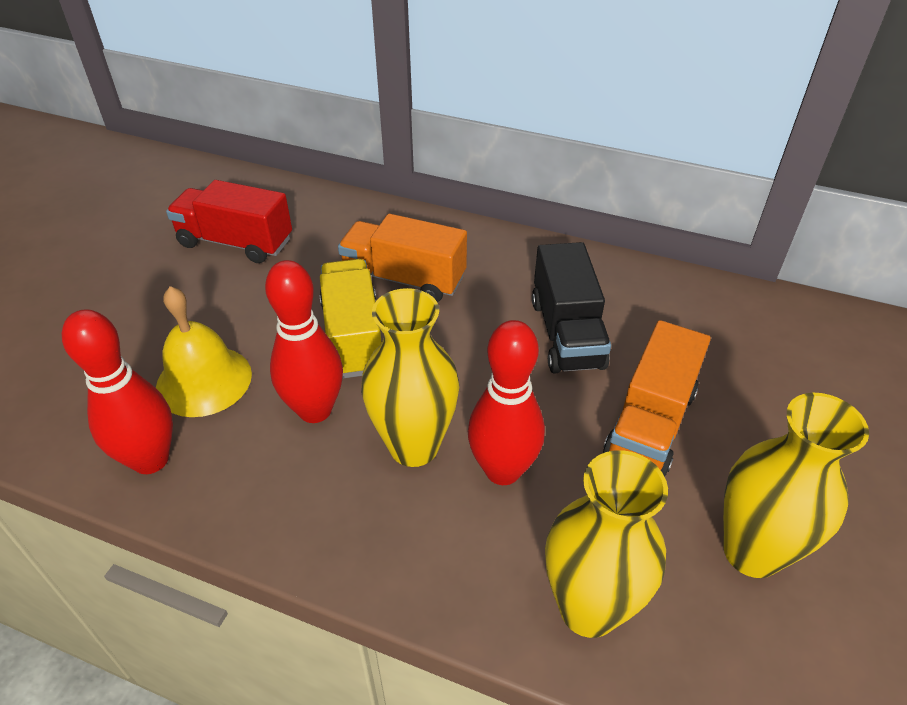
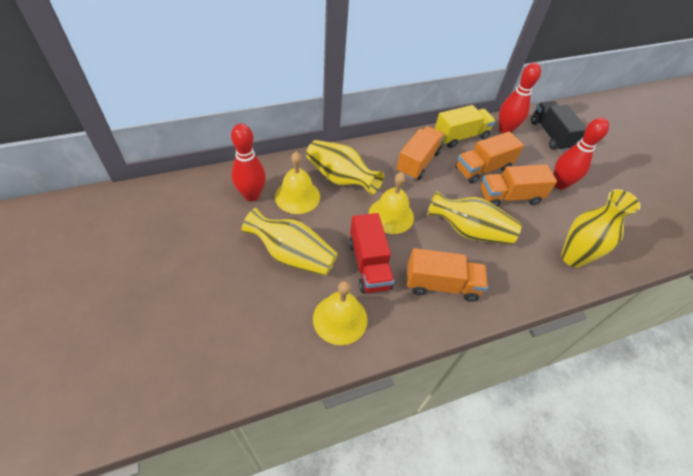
orange truck: 2 -> 4
yellow bell: 1 -> 3
yellow vase: 3 -> 4

